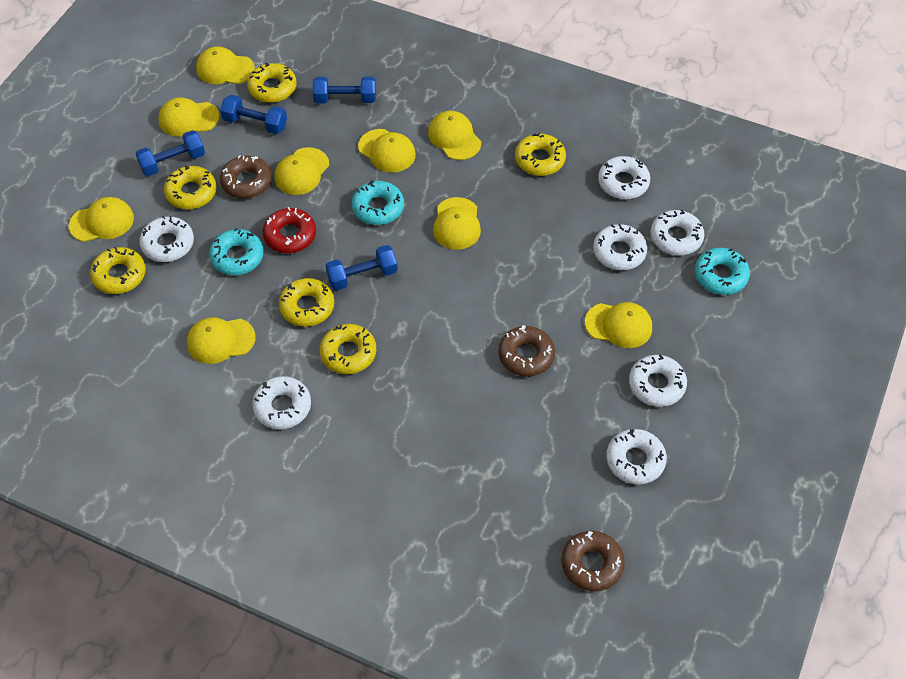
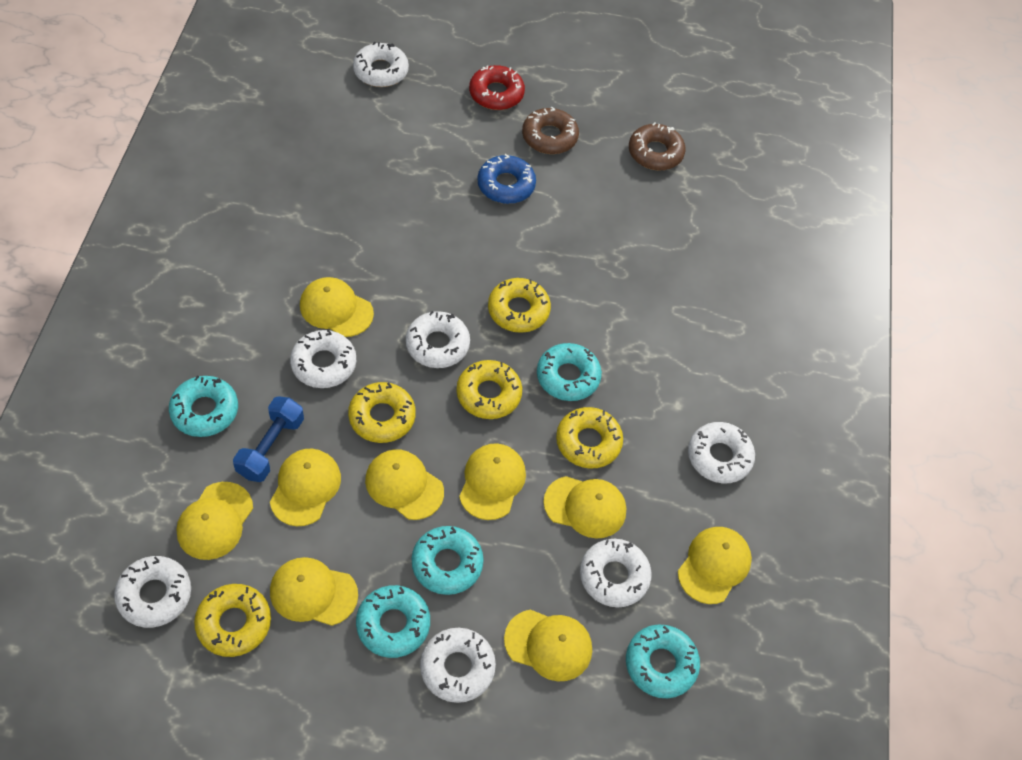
blue donut: 0 -> 1
blue dumbbell: 4 -> 1
brown donut: 3 -> 2
turquoise donut: 3 -> 5
yellow donut: 6 -> 5

